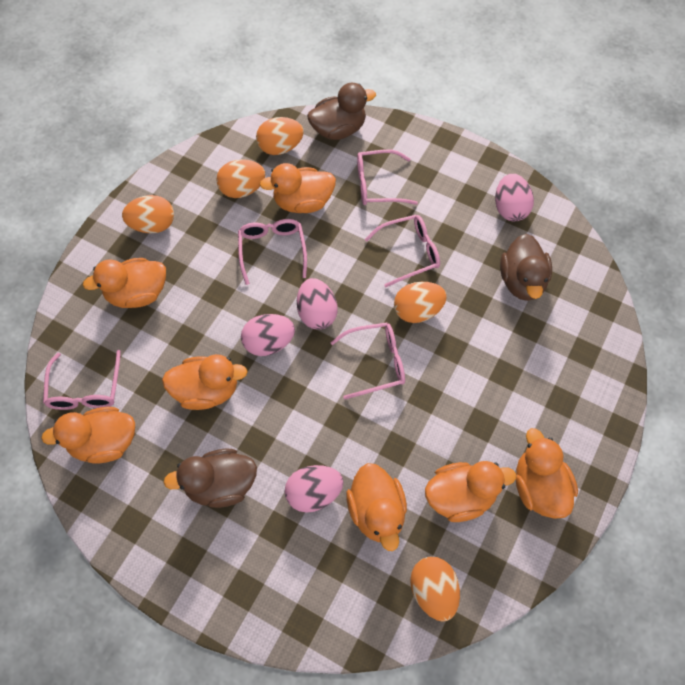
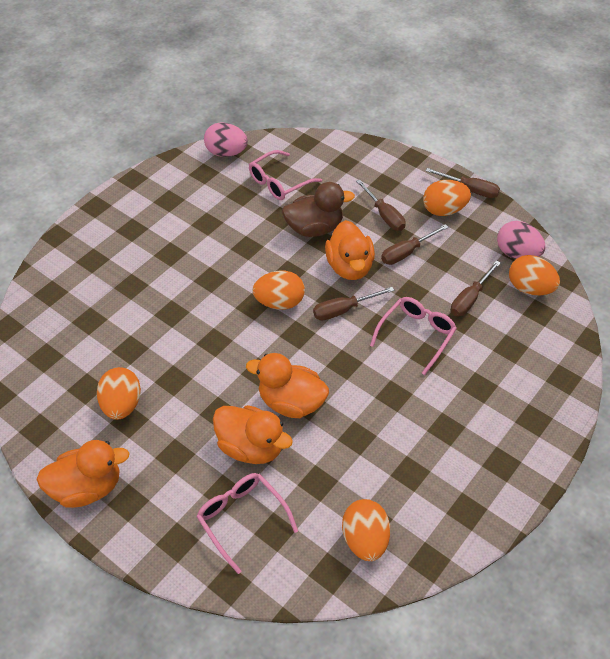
brown duck: 3 -> 1
brown screwdriver: 0 -> 5
orange duck: 7 -> 4
pink egg: 4 -> 2
pink glasses: 5 -> 3

